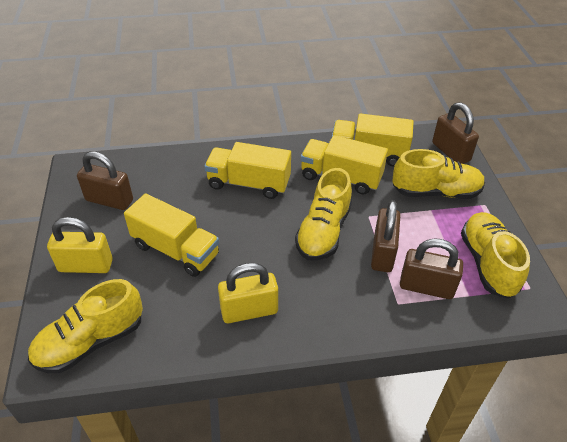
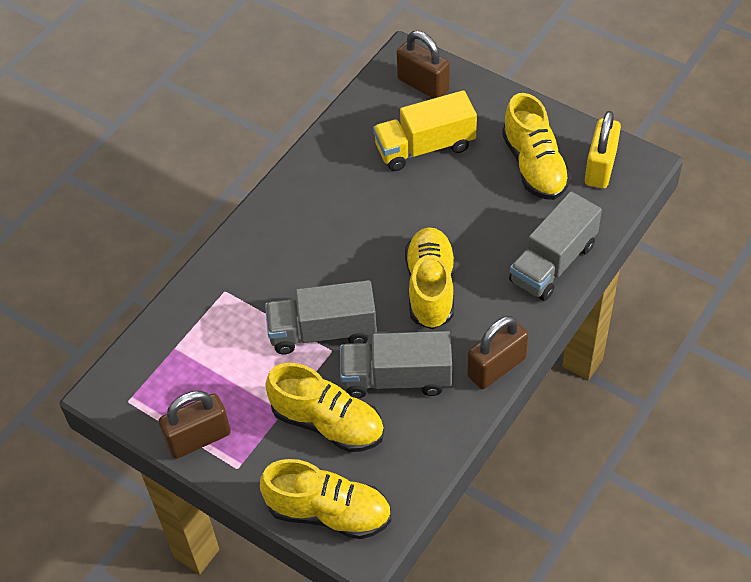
brown padlock: 4 -> 3
grey truck: 0 -> 3
yellow padlock: 2 -> 1
yellow truck: 4 -> 1

